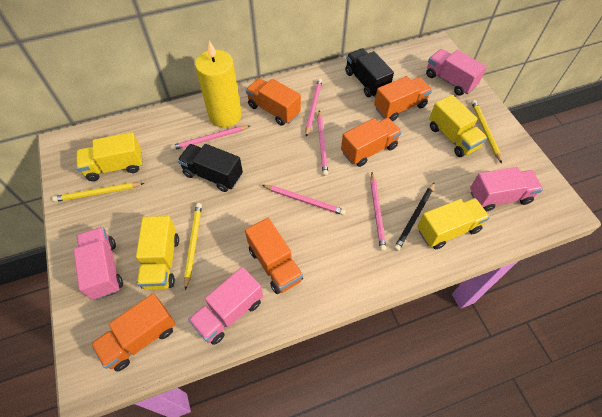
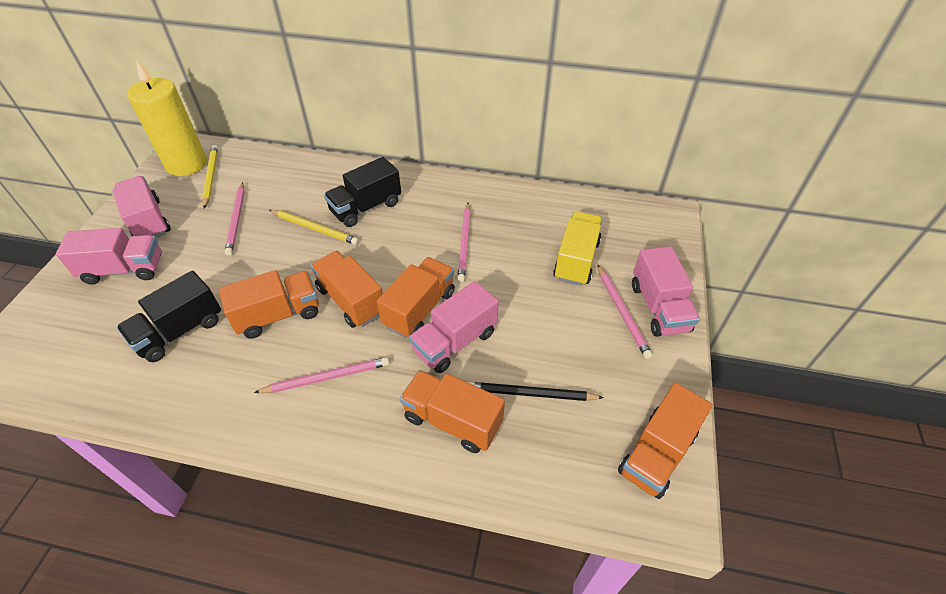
pink pencil: 5 -> 4
yellow pencil: 3 -> 2
yellow truck: 4 -> 1

